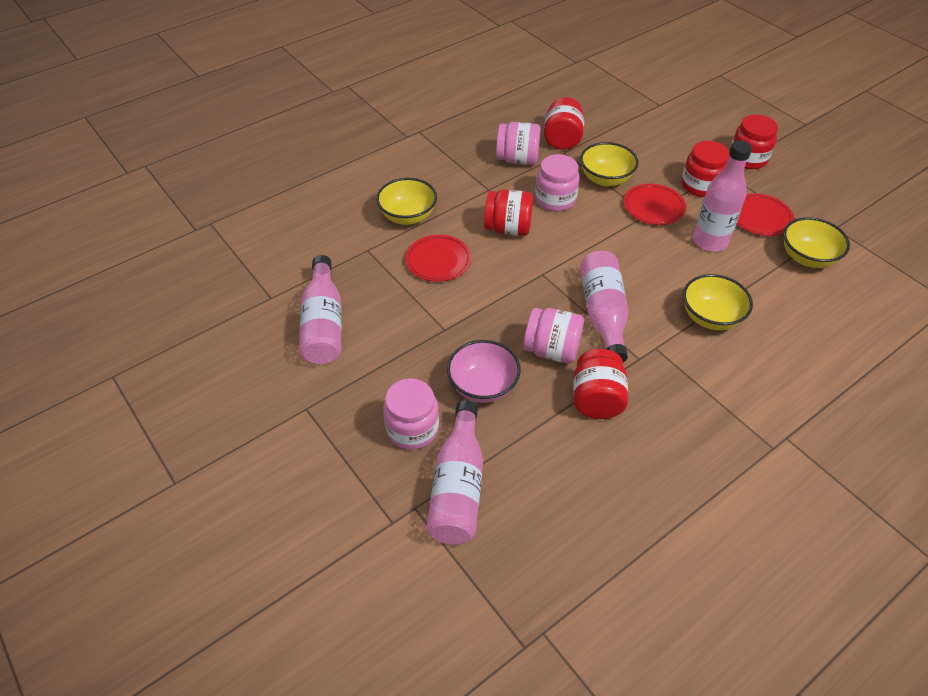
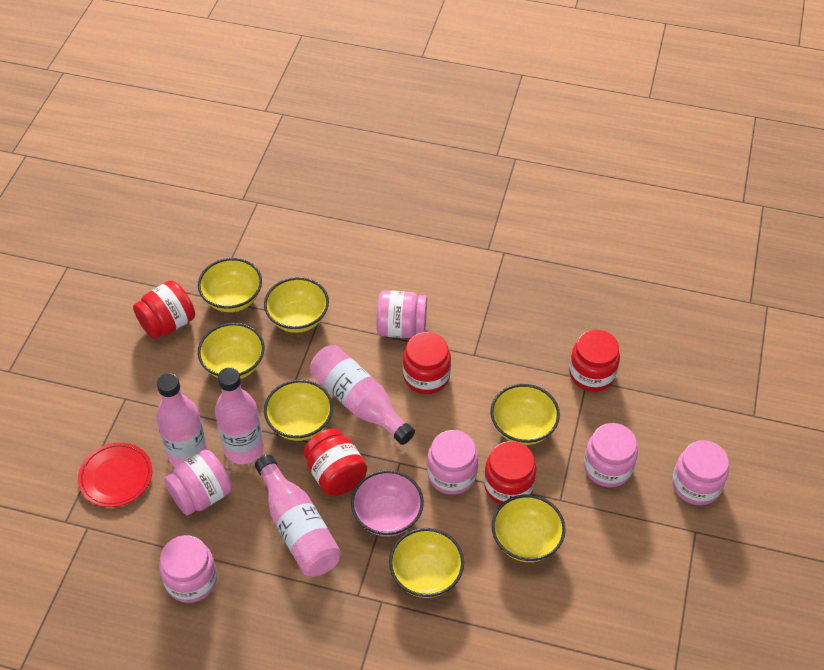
pink jar: 4 -> 6
red plate: 3 -> 1
yellow bowl: 4 -> 7

